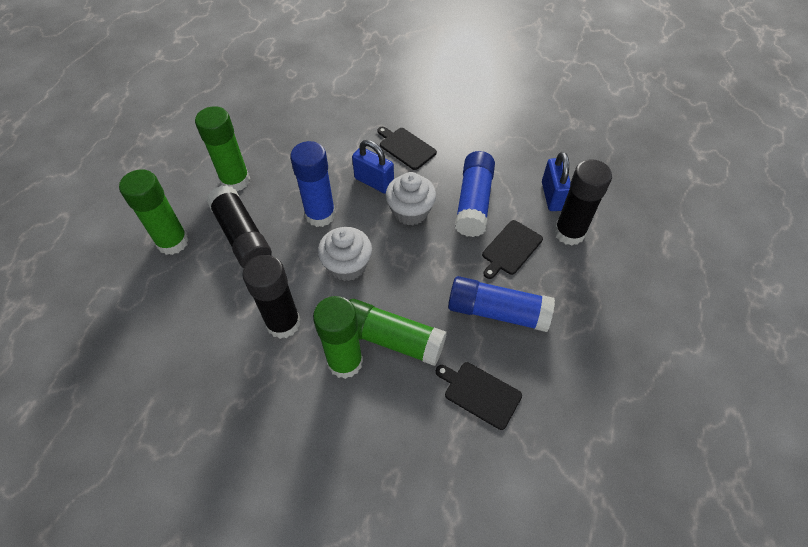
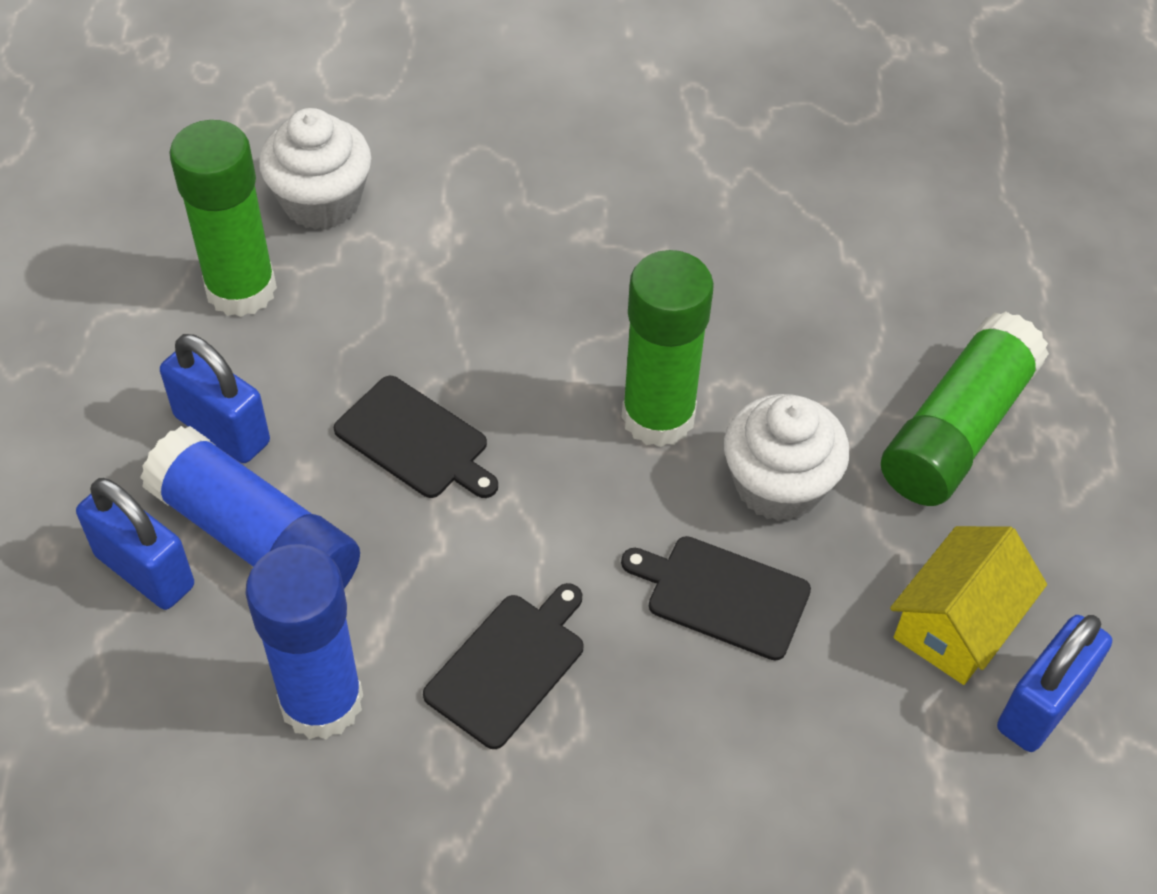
black glue stick: 3 -> 0
blue glue stick: 3 -> 2
blue padlock: 2 -> 3
green glue stick: 4 -> 3
yellow house: 0 -> 1

